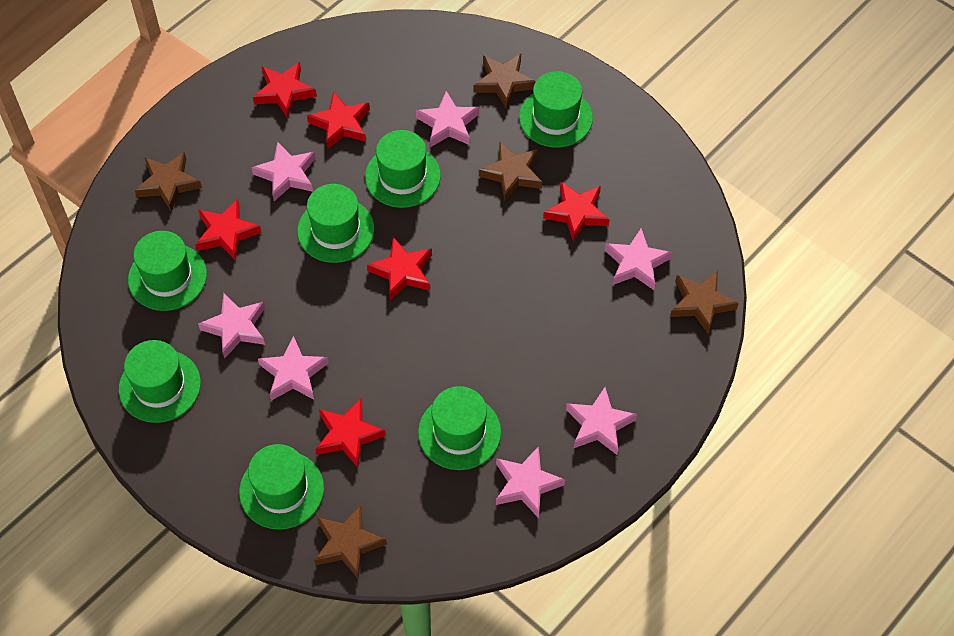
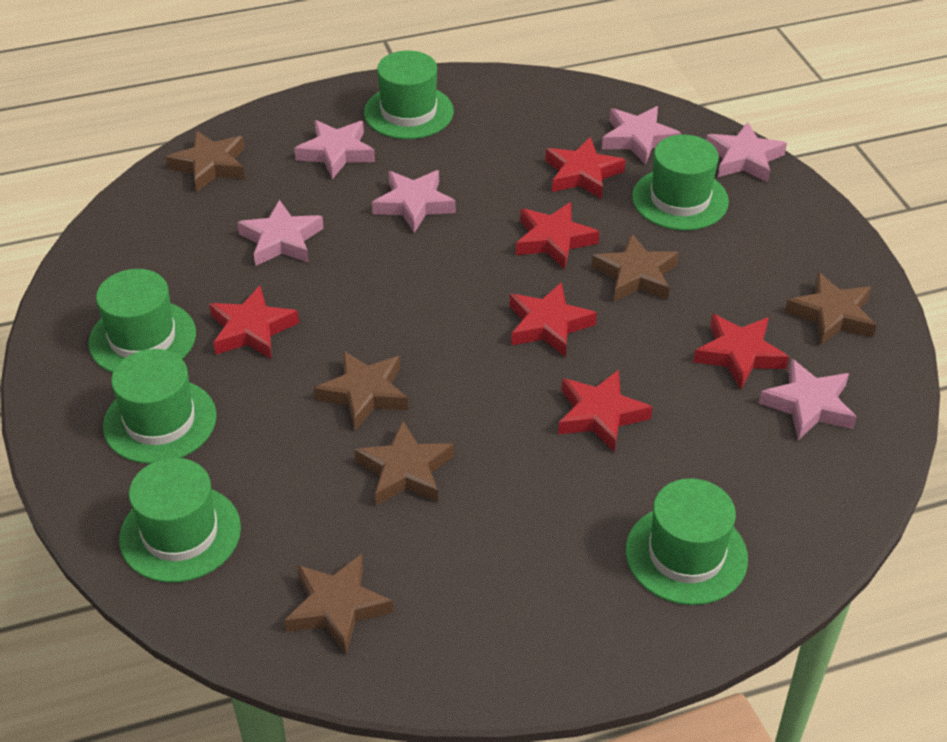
brown star: 5 -> 6
green hat: 7 -> 6
pink star: 7 -> 6

